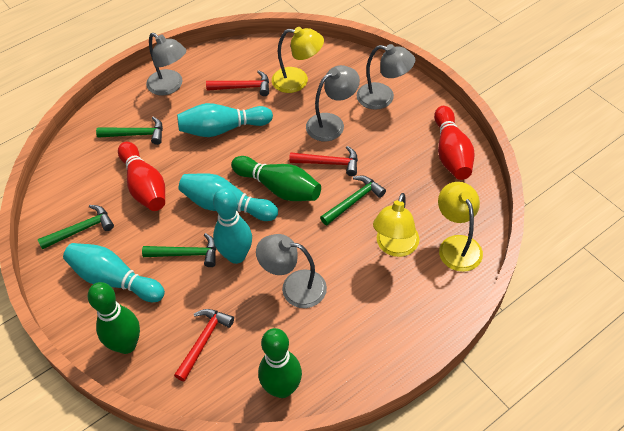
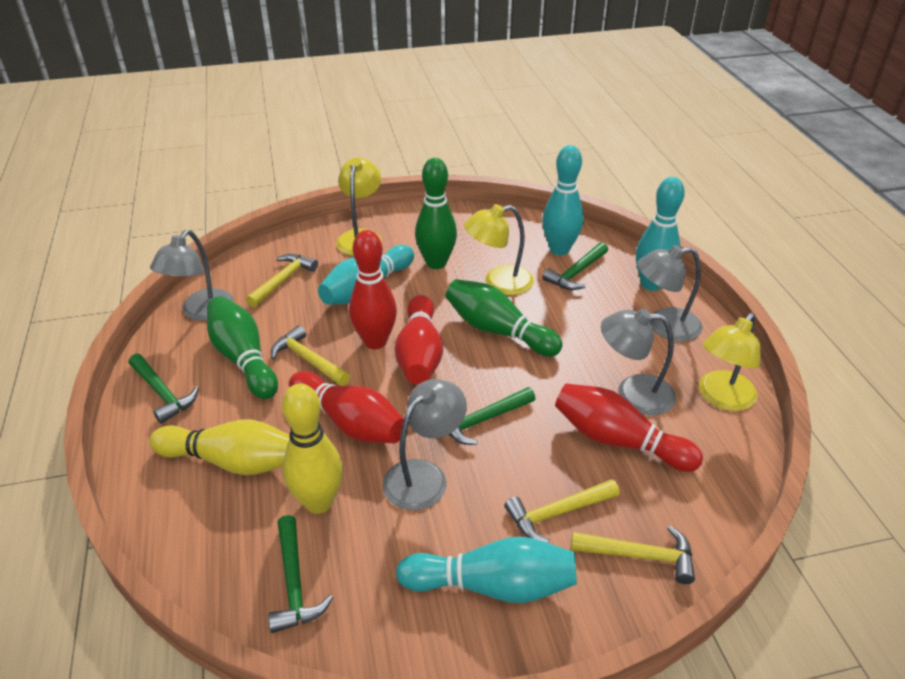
red bowling pin: 2 -> 4
red hammer: 3 -> 0
yellow bowling pin: 0 -> 2
yellow hammer: 0 -> 4

